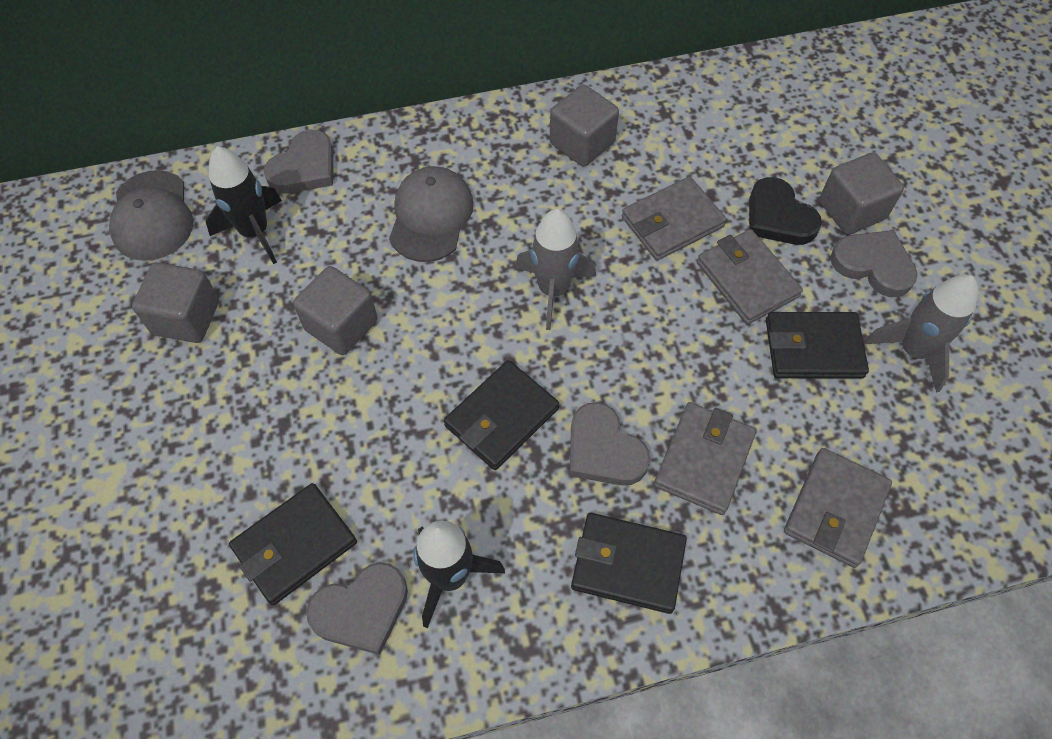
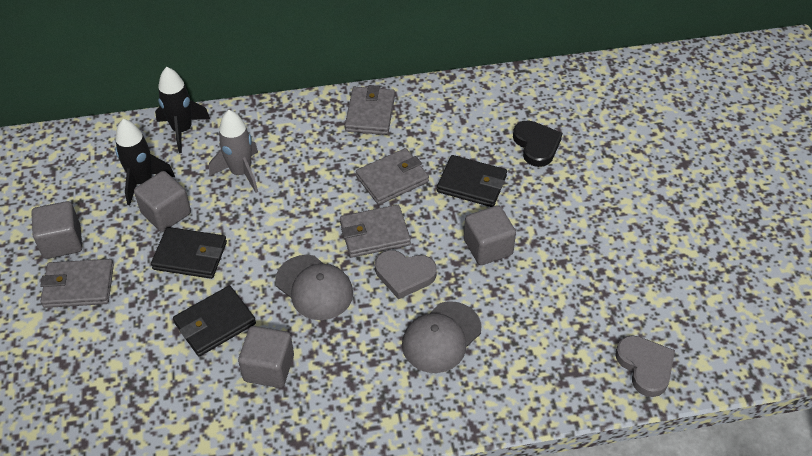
black wallet: 4 -> 3
grey heart: 4 -> 2
grey rocket: 2 -> 1

